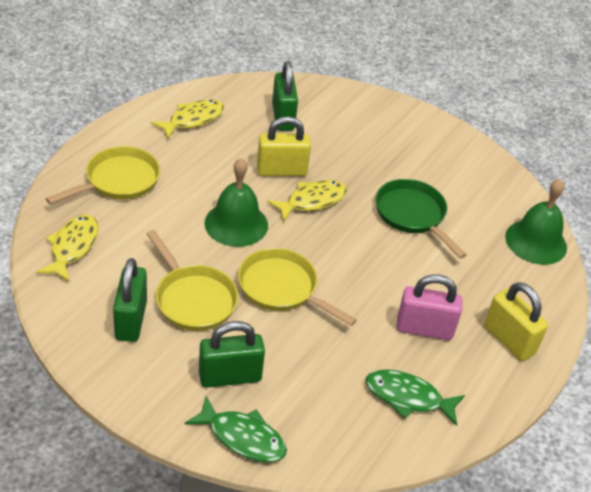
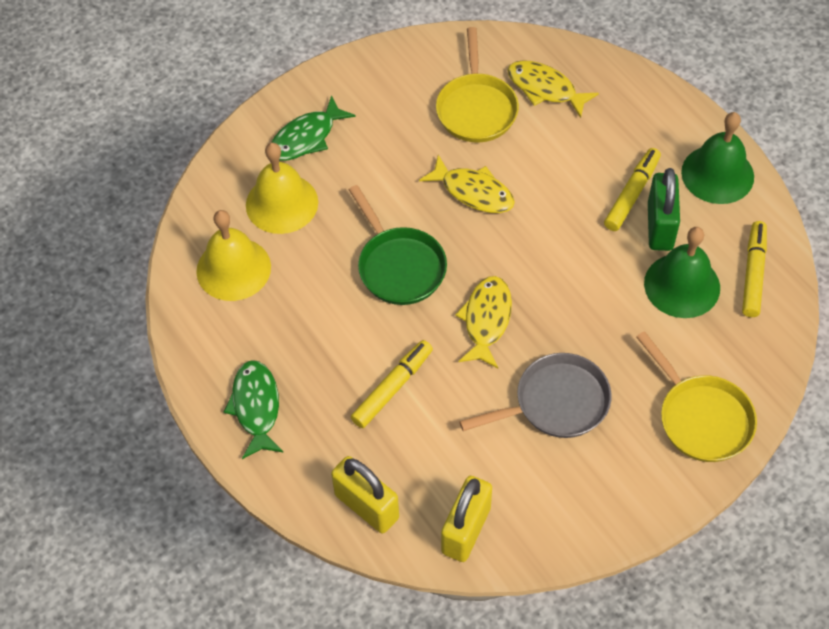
green padlock: 3 -> 1
grey pan: 0 -> 1
pink padlock: 1 -> 0
yellow bell: 0 -> 2
yellow marker: 0 -> 3
yellow pan: 3 -> 2

